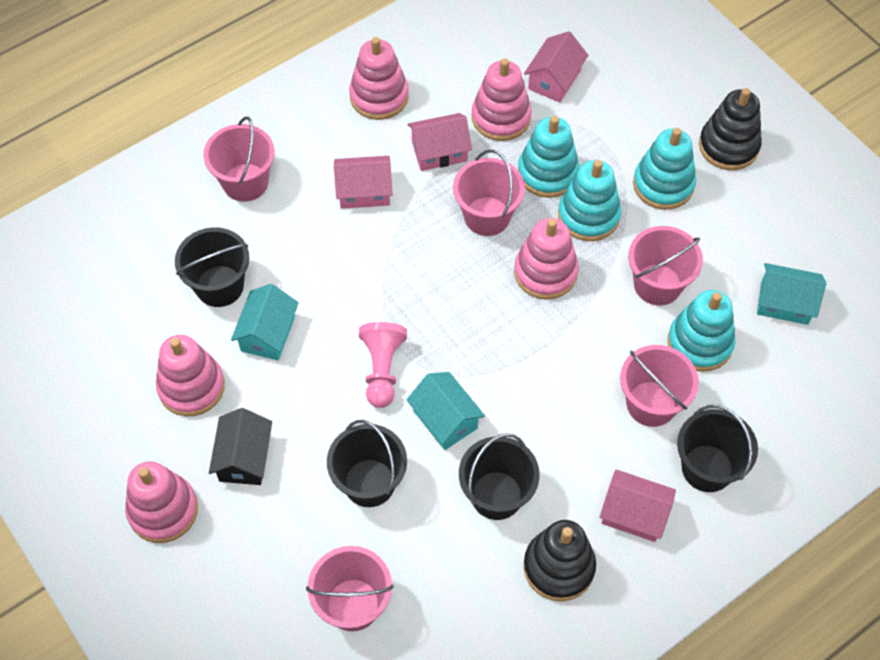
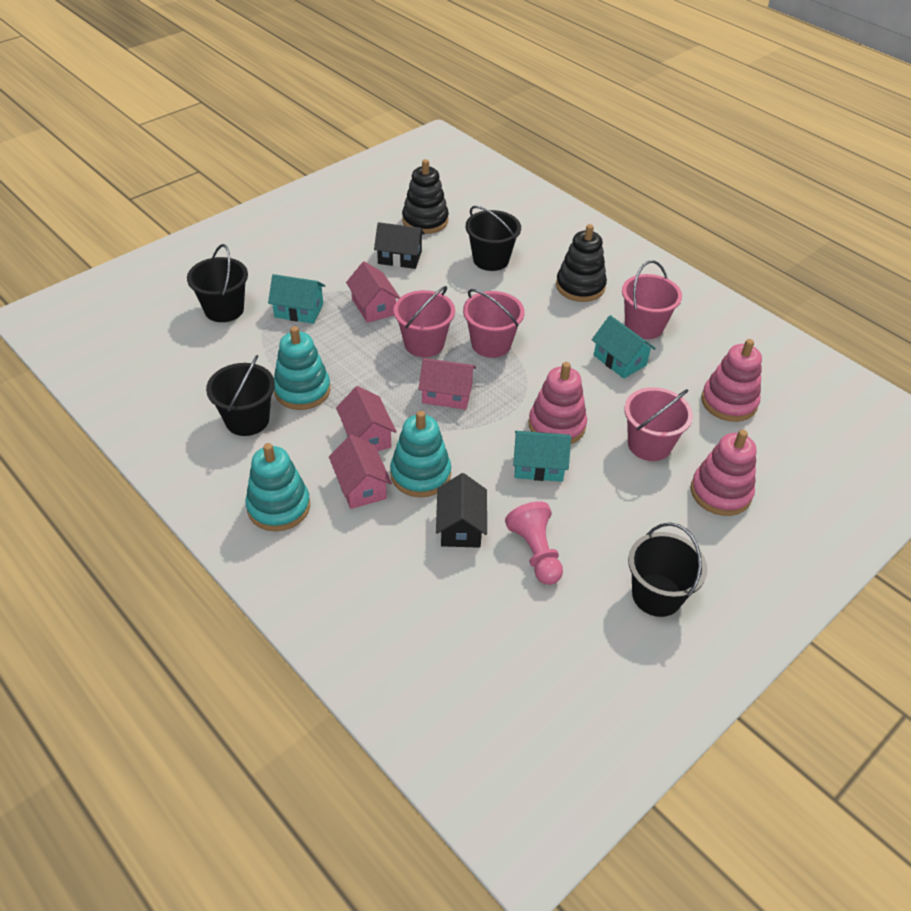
black house: 1 -> 2
pink bucket: 5 -> 4
pink stacking toy: 5 -> 3
turquoise stacking toy: 4 -> 3

